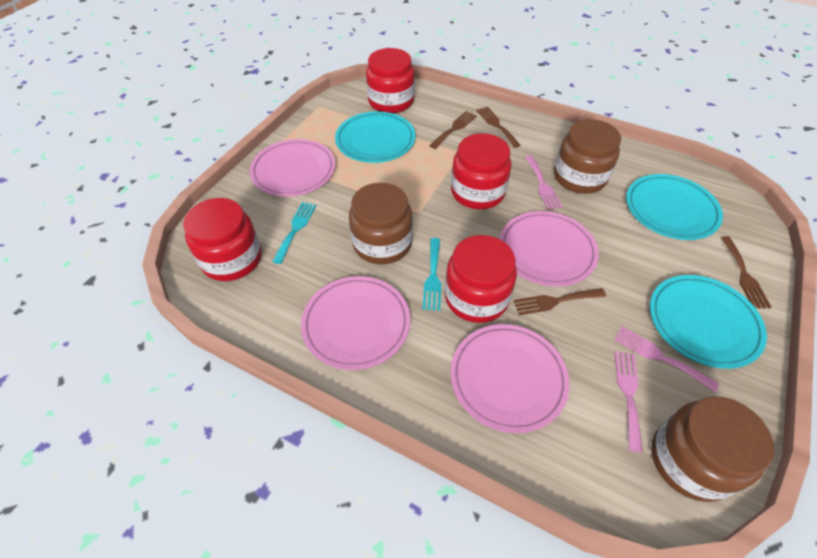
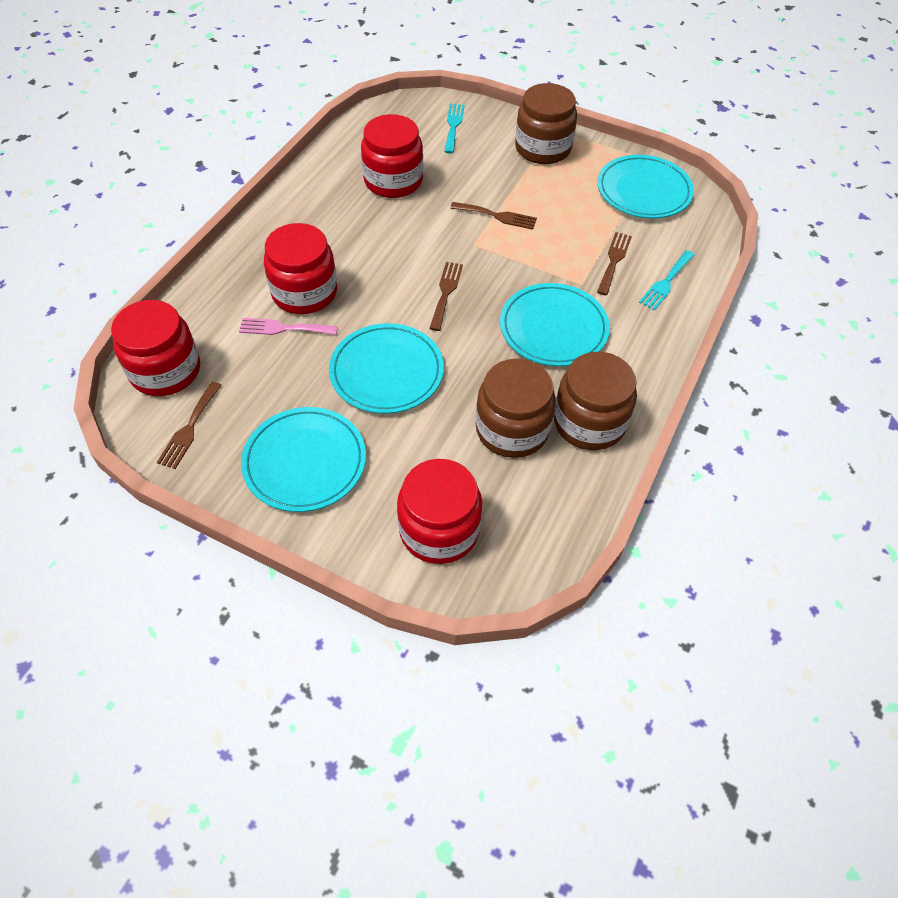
pink fork: 3 -> 1
pink plate: 4 -> 0
turquoise plate: 3 -> 4

